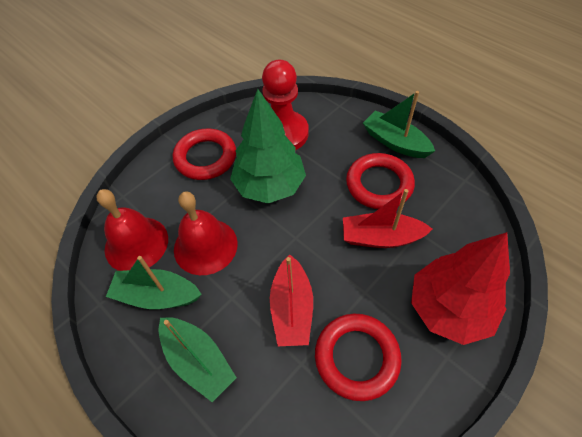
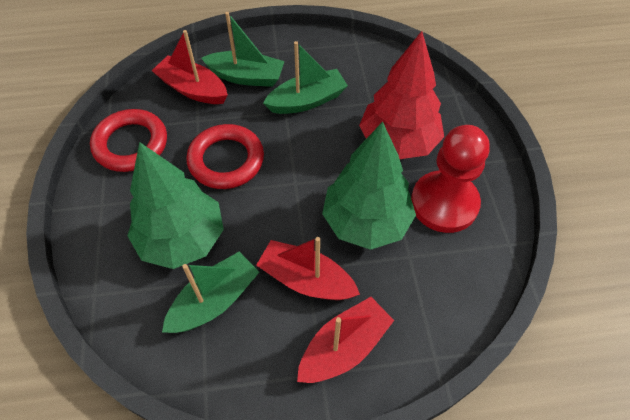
green tree: 1 -> 2
red bell: 2 -> 0
red boat: 2 -> 3
red ring: 3 -> 2

